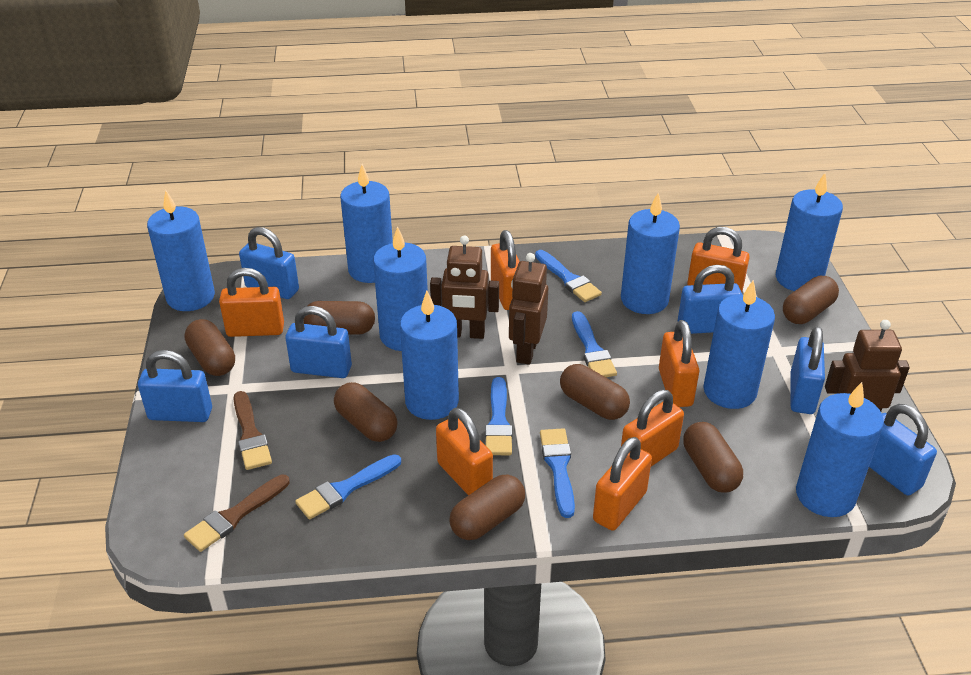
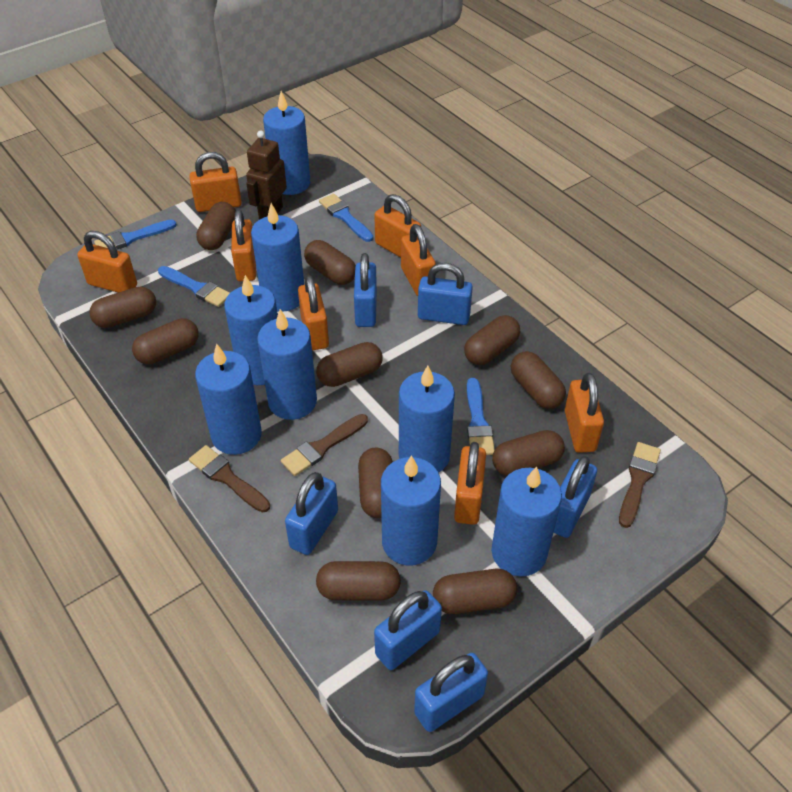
blue brush: 5 -> 4
brown brush: 2 -> 3
brown capsule: 7 -> 11
brown robot: 3 -> 1
orange padlock: 7 -> 8

